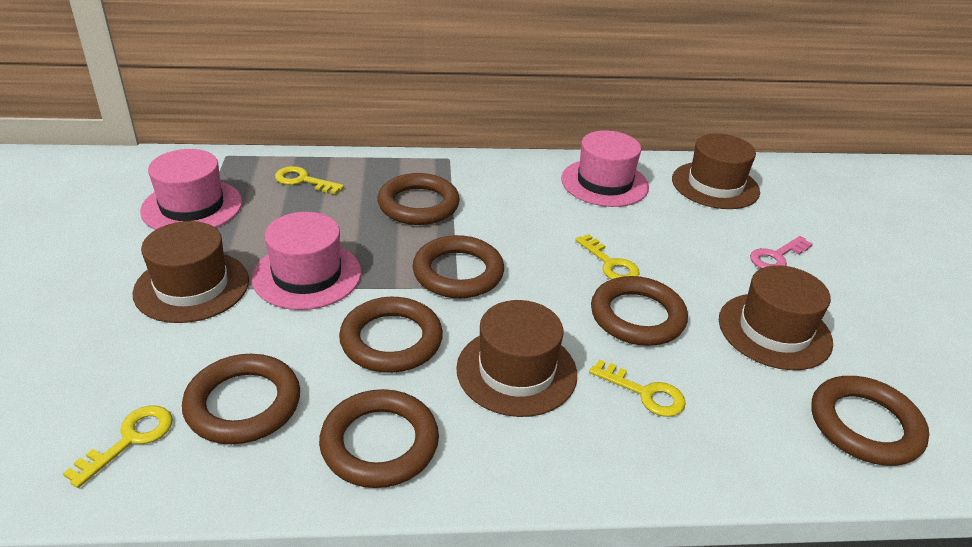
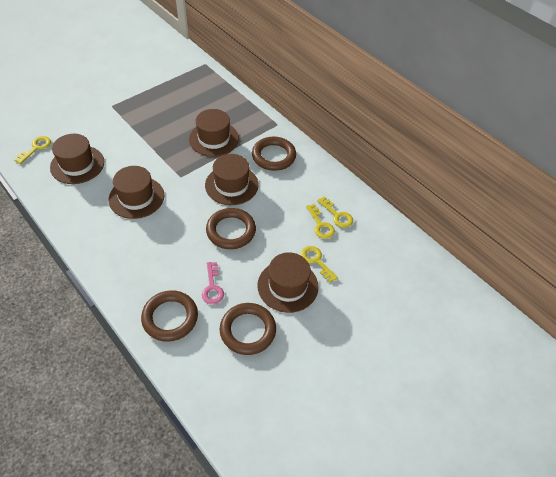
brown hat: 4 -> 5
brown ring: 7 -> 4
pink hat: 3 -> 0

